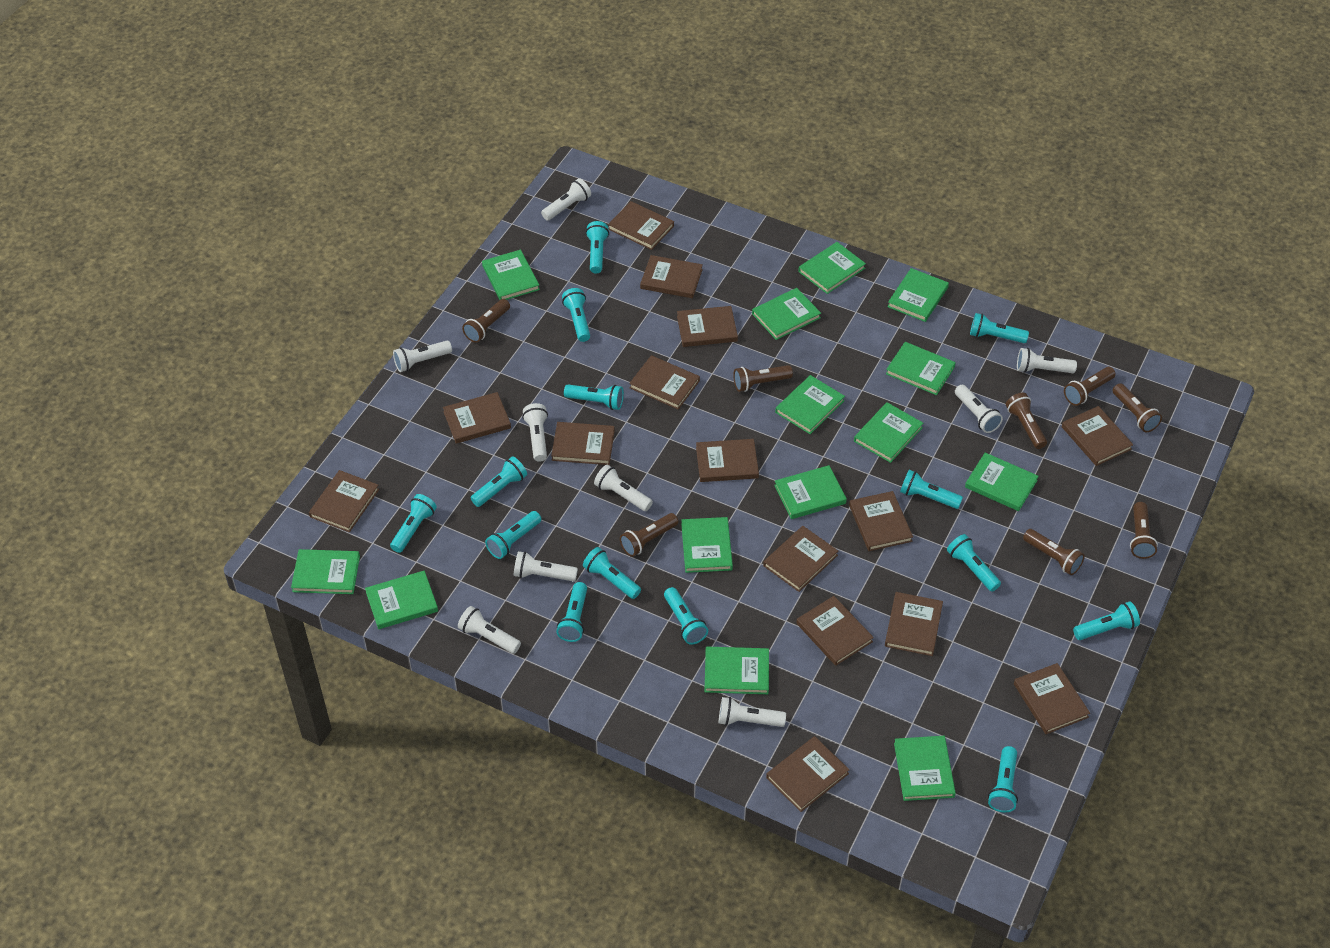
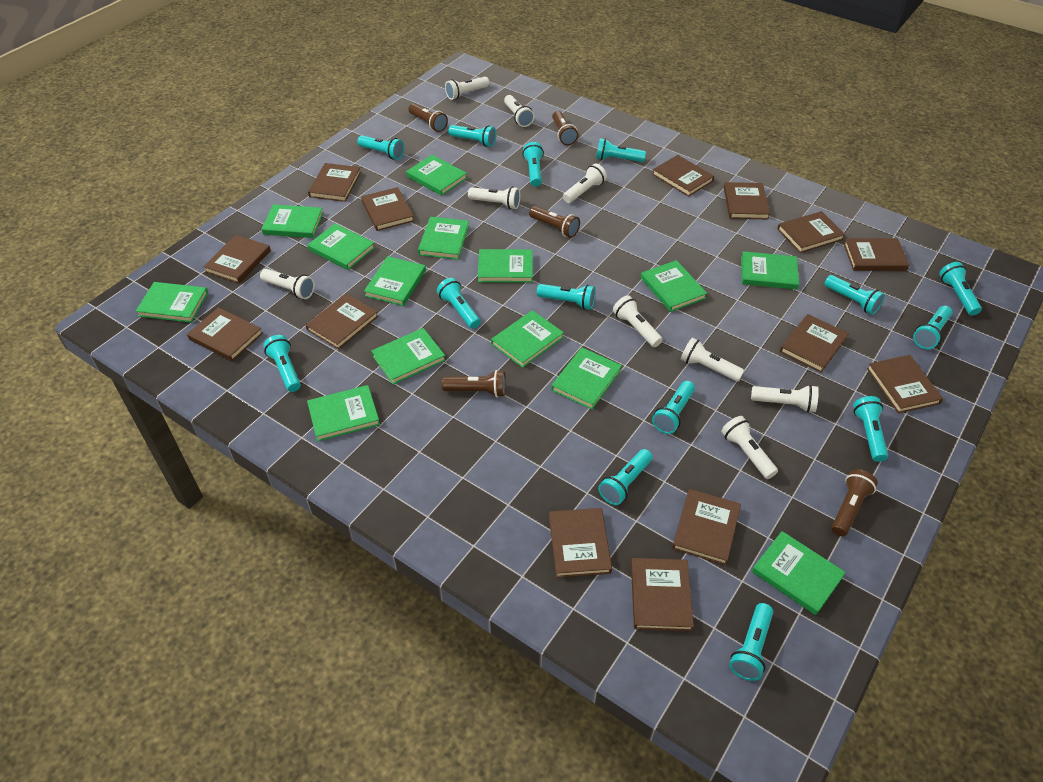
brown book: 15 -> 14
brown flashlight: 8 -> 5

